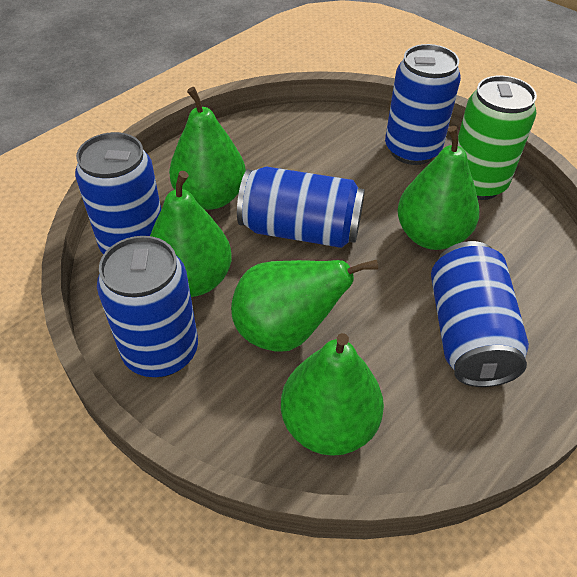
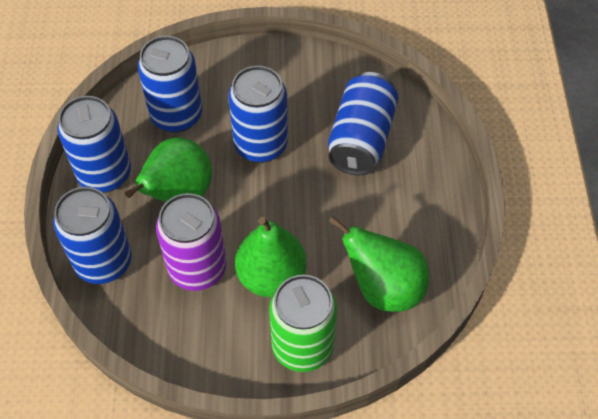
green pear: 5 -> 3
purple can: 0 -> 1

